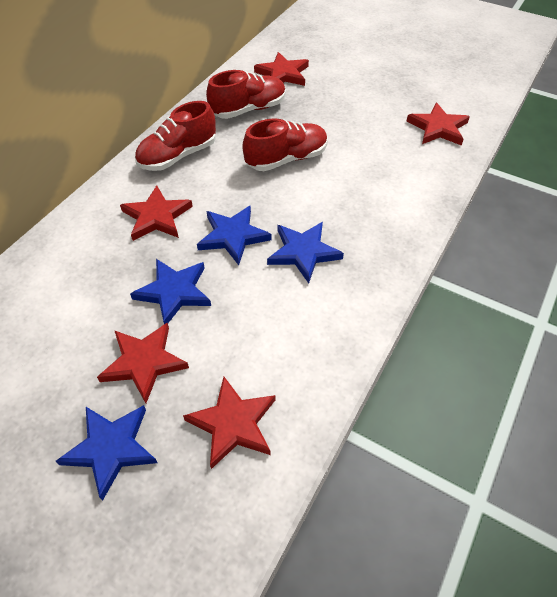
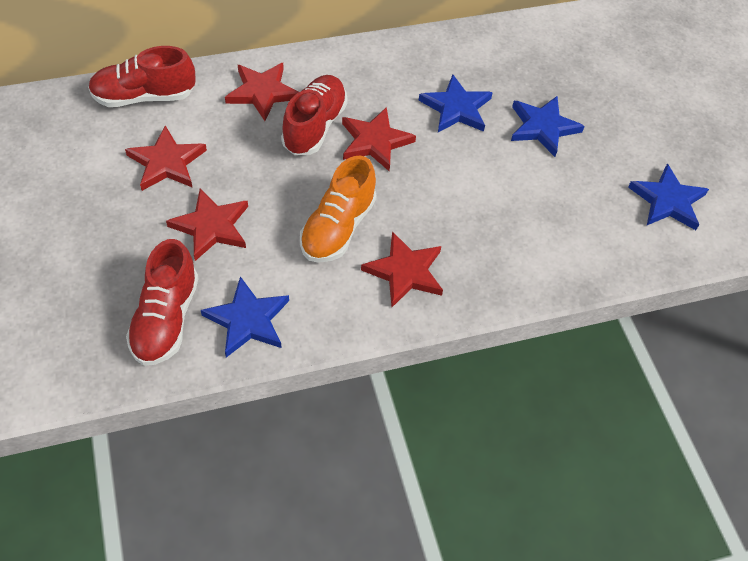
orange shoe: 0 -> 1

